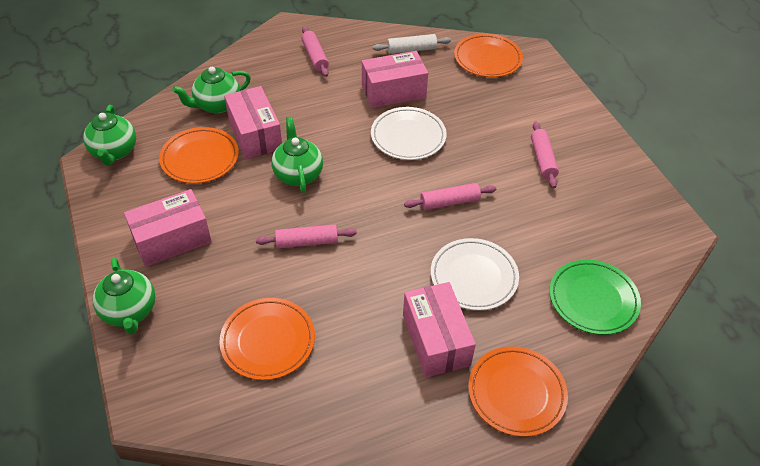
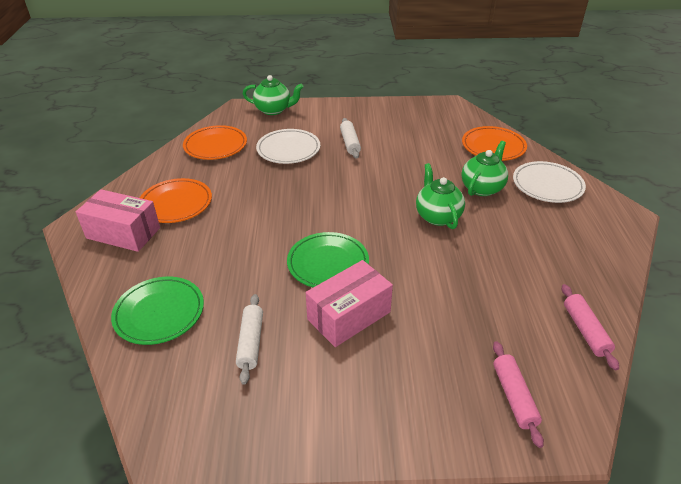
green plate: 1 -> 2
green teapot: 4 -> 3
orange plate: 4 -> 3
pink box: 4 -> 2
pink rolling pin: 4 -> 2
white rolling pin: 1 -> 2

